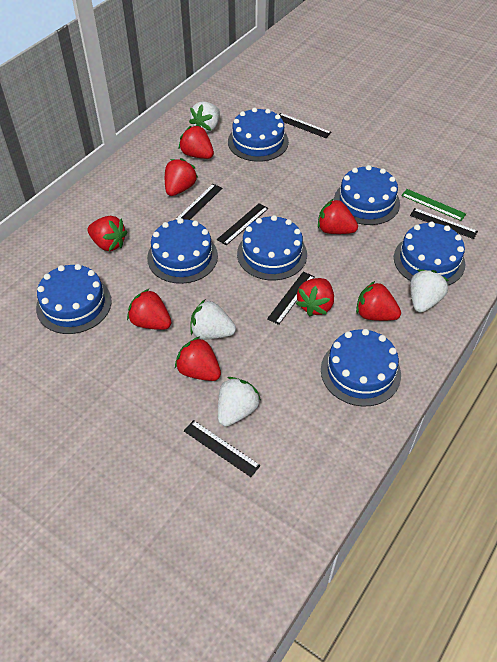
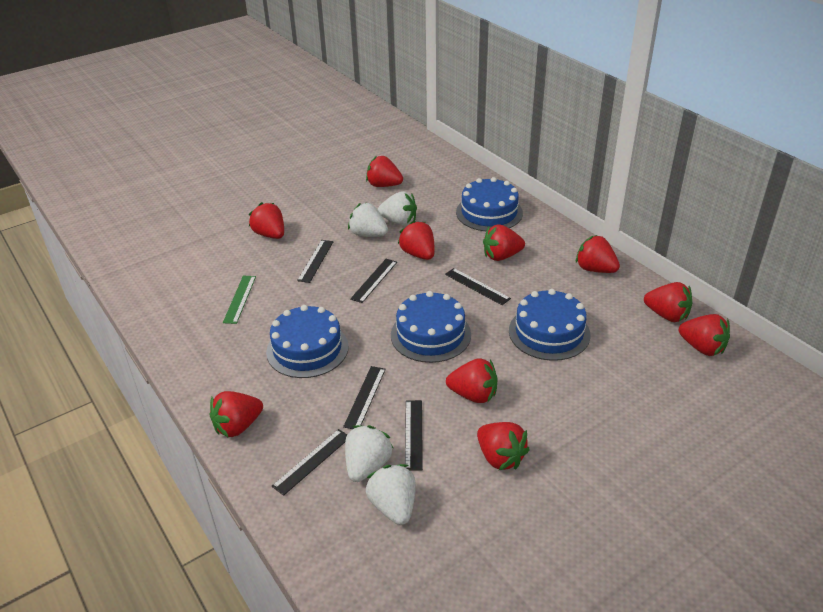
blue cake: 7 -> 4
red strawberry: 8 -> 10

